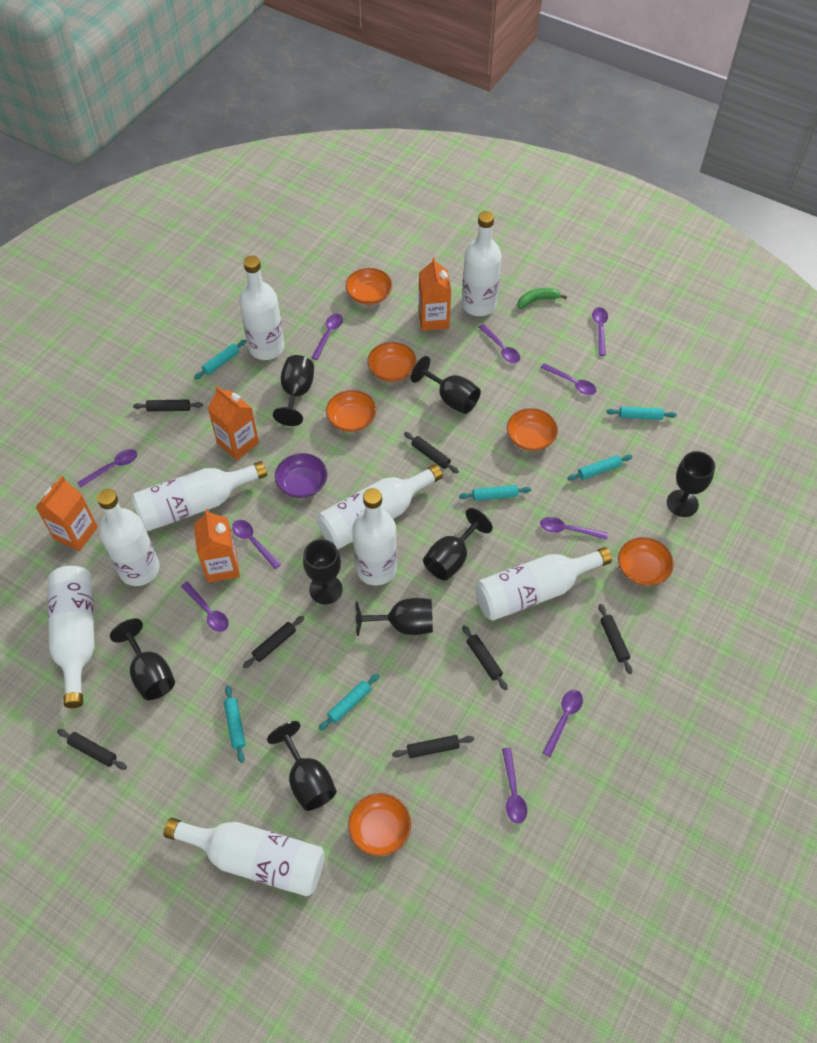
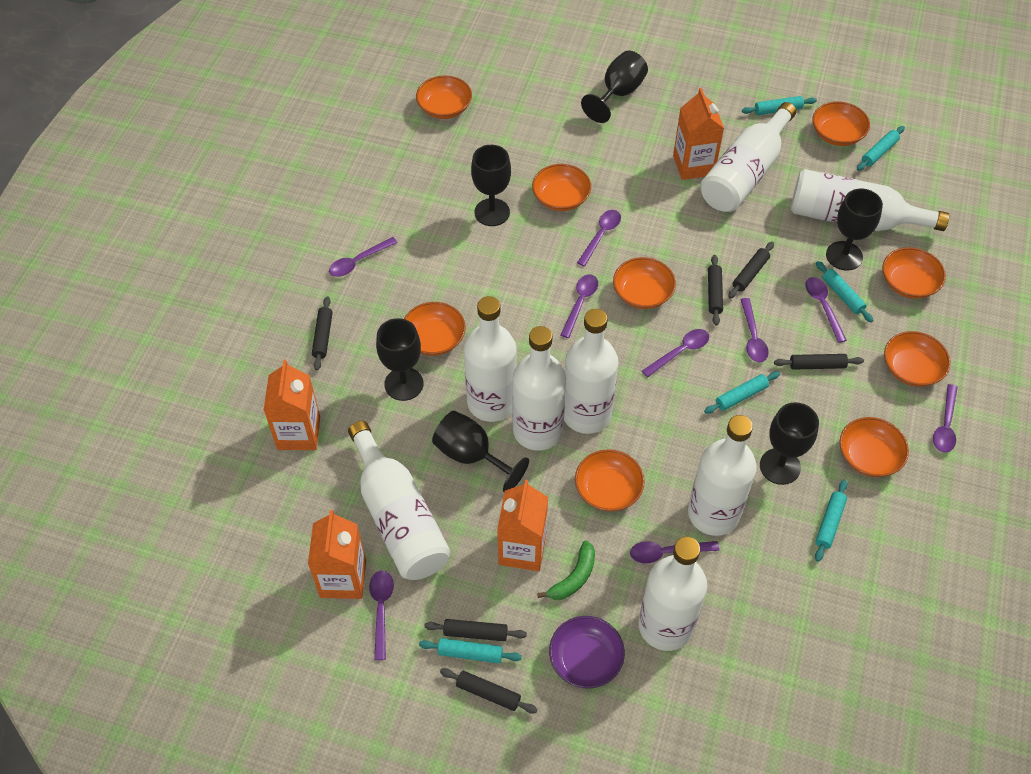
black goblet: 8 -> 6
black rolling pin: 7 -> 6
orange bowl: 6 -> 9
purple spoon: 10 -> 9
white bottle: 9 -> 8

